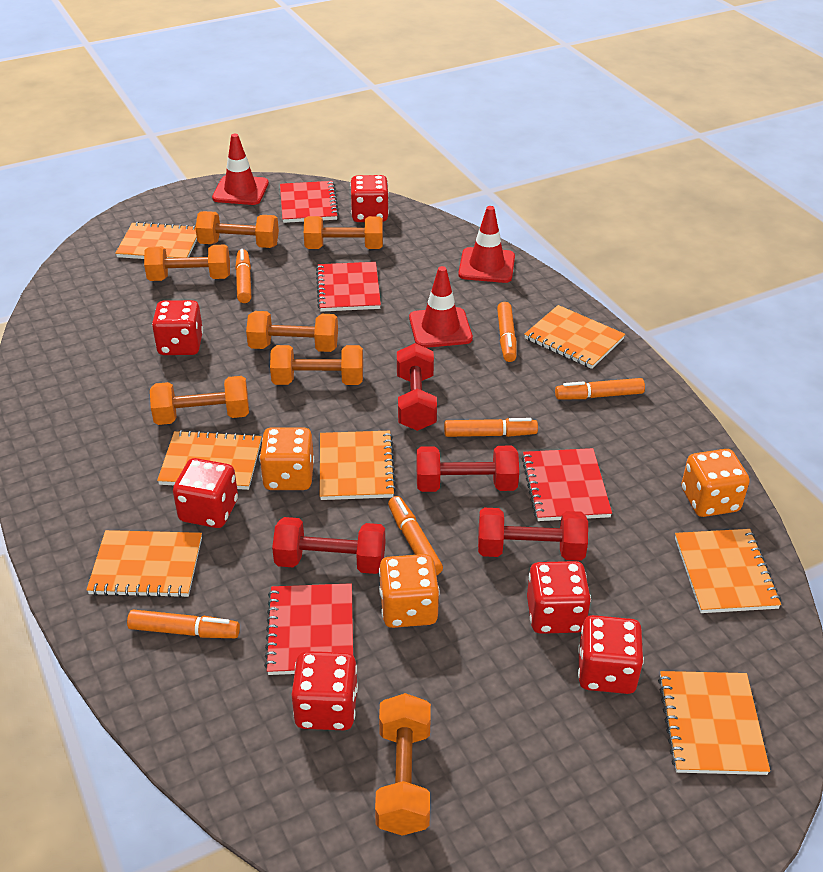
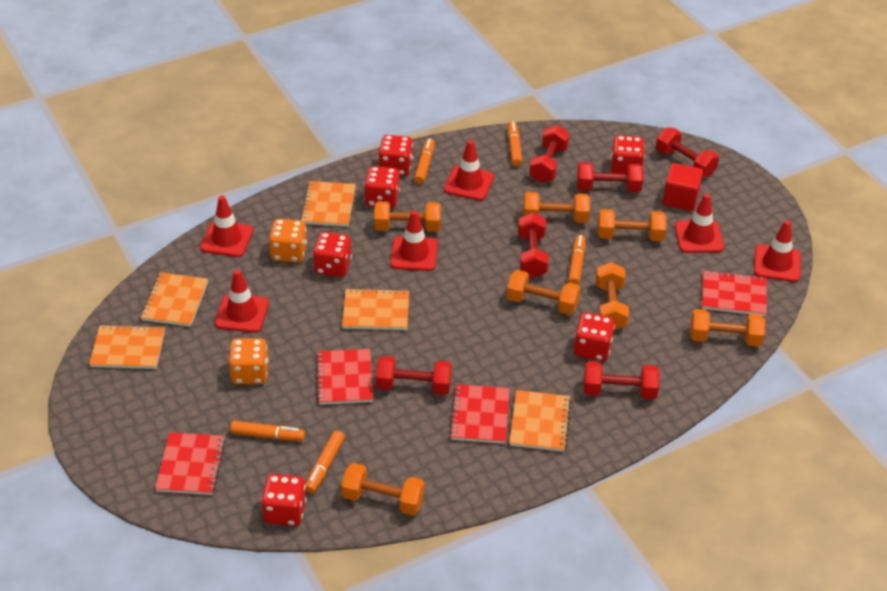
orange dice: 3 -> 2
orange marker: 6 -> 5
orange notebook: 7 -> 5
red cube: 0 -> 1
red dumbbell: 4 -> 6
red traffic cone: 3 -> 6

